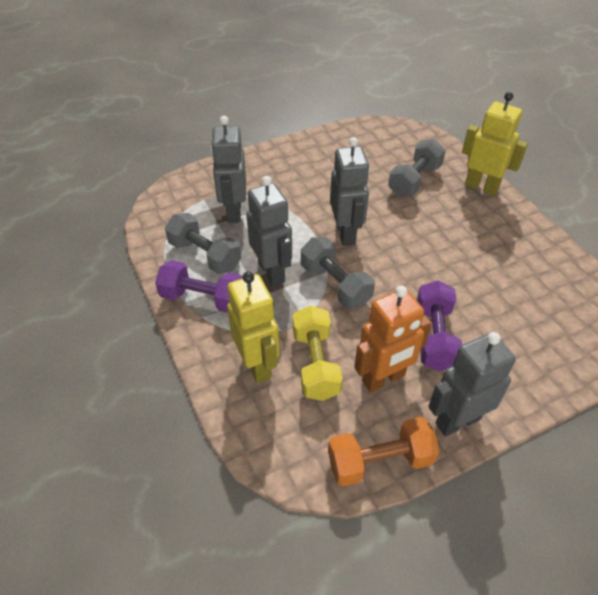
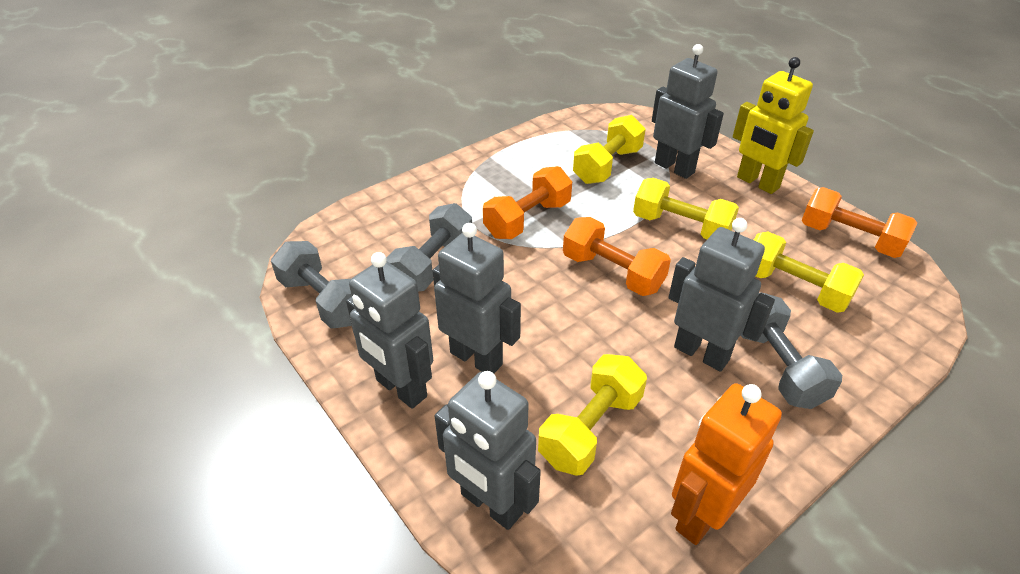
grey robot: 4 -> 5
orange dumbbell: 1 -> 3
purple dumbbell: 2 -> 0
yellow dumbbell: 1 -> 4
yellow robot: 2 -> 1

